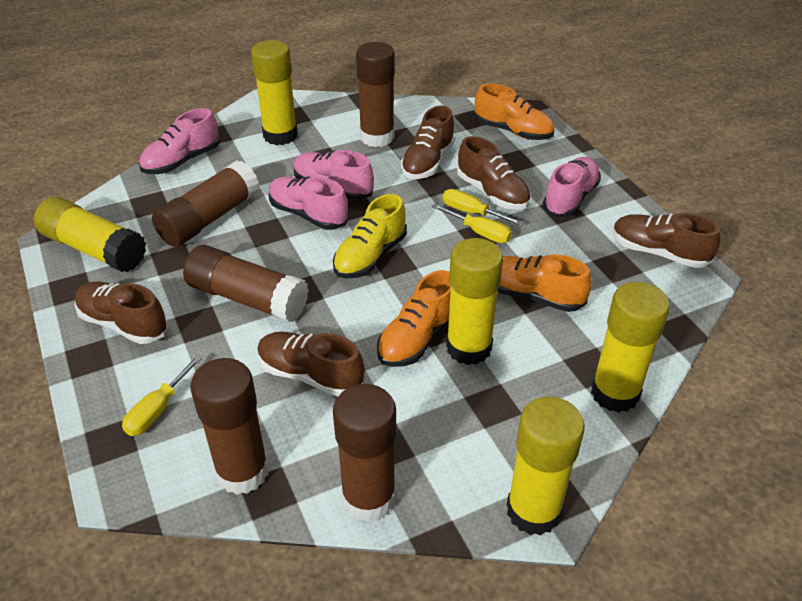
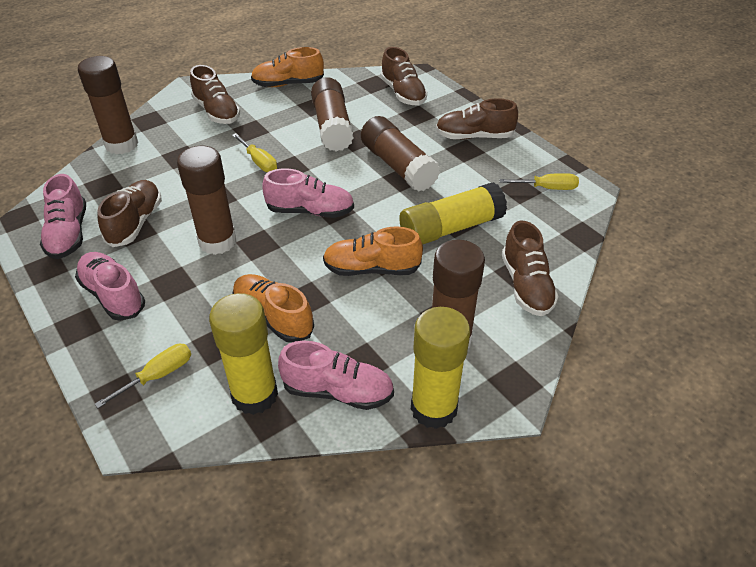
yellow glue stick: 5 -> 3
yellow shoe: 1 -> 0

